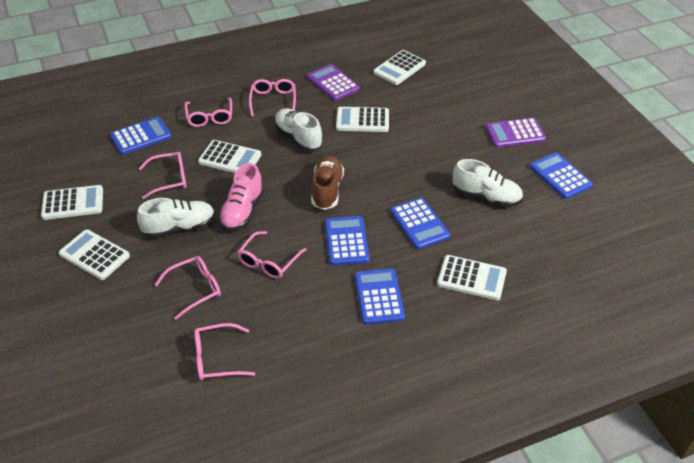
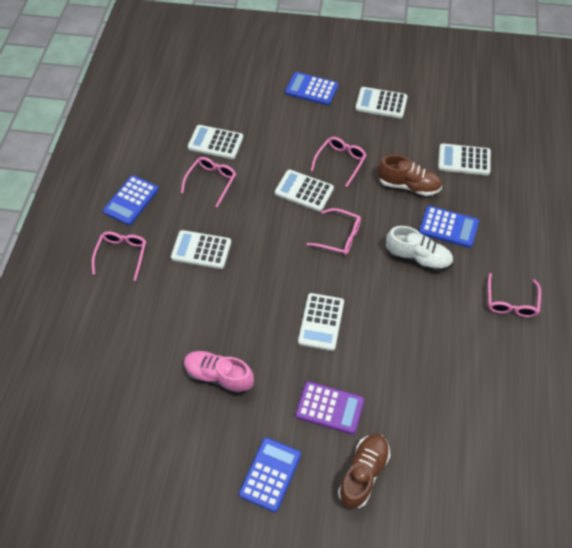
blue calculator: 5 -> 4
brown shoe: 1 -> 2
pink glasses: 6 -> 5
purple calculator: 2 -> 1
white shoe: 3 -> 1

